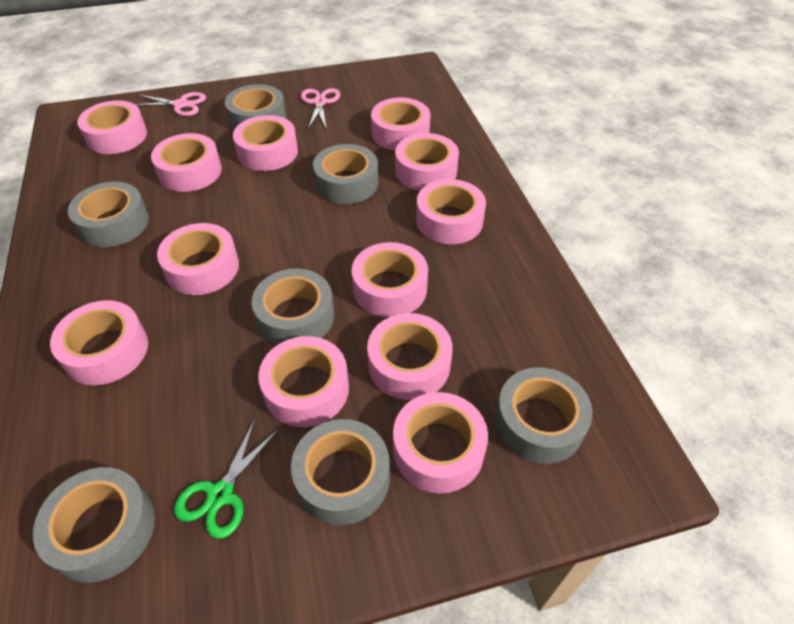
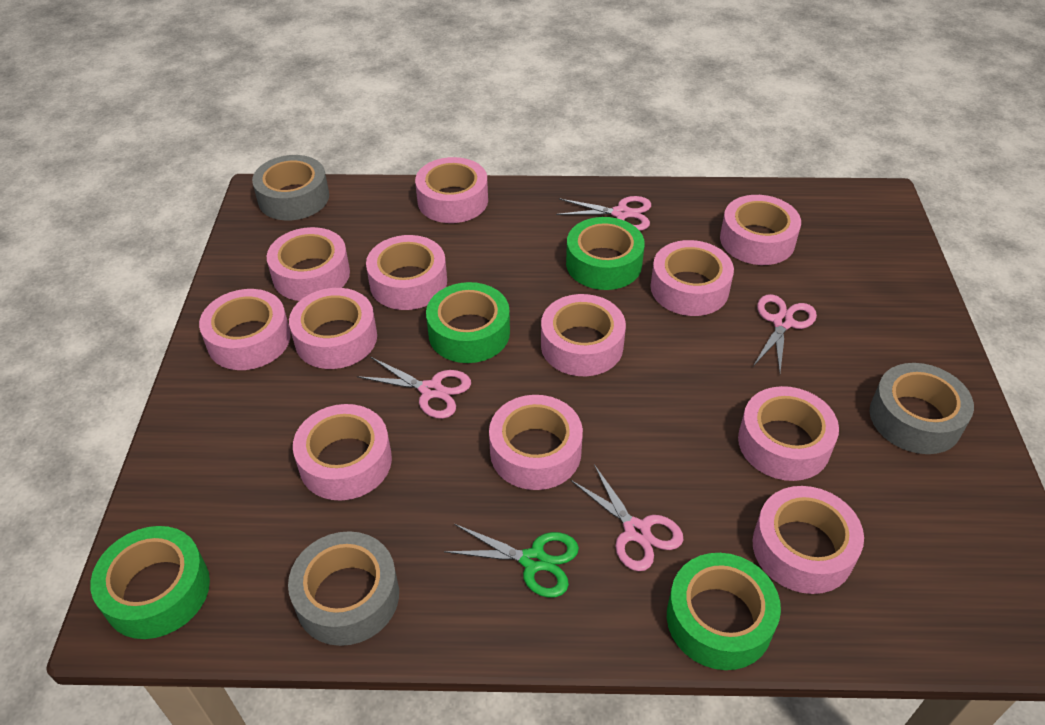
green tape: 0 -> 4
grey tape: 7 -> 3
pink scissors: 2 -> 4

